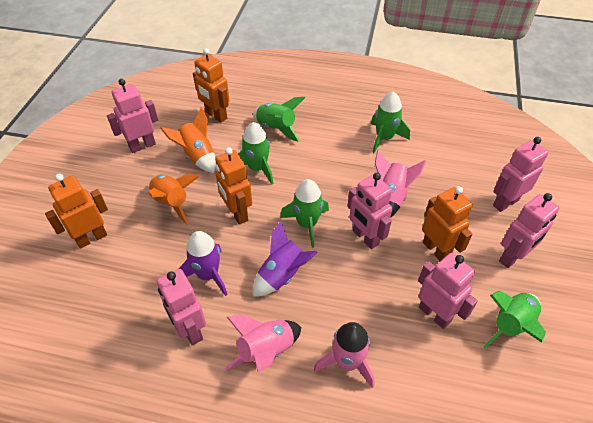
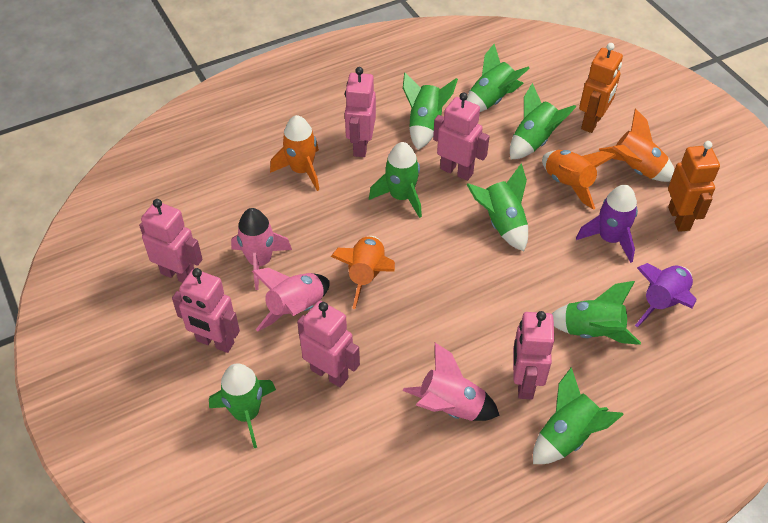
green rocket: 5 -> 8
orange robot: 4 -> 2
orange rocket: 2 -> 4

